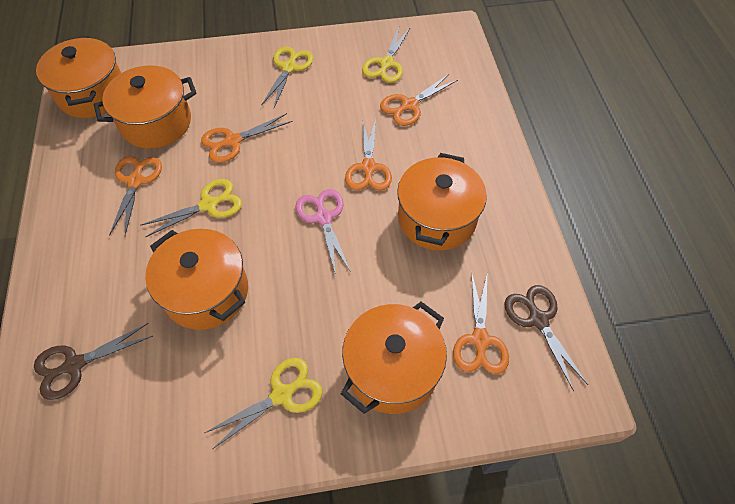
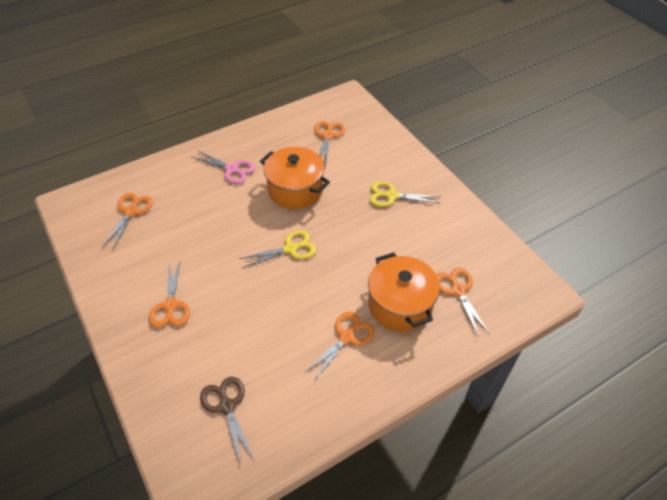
brown scissors: 2 -> 1
orange pot: 5 -> 2
yellow scissors: 4 -> 2

